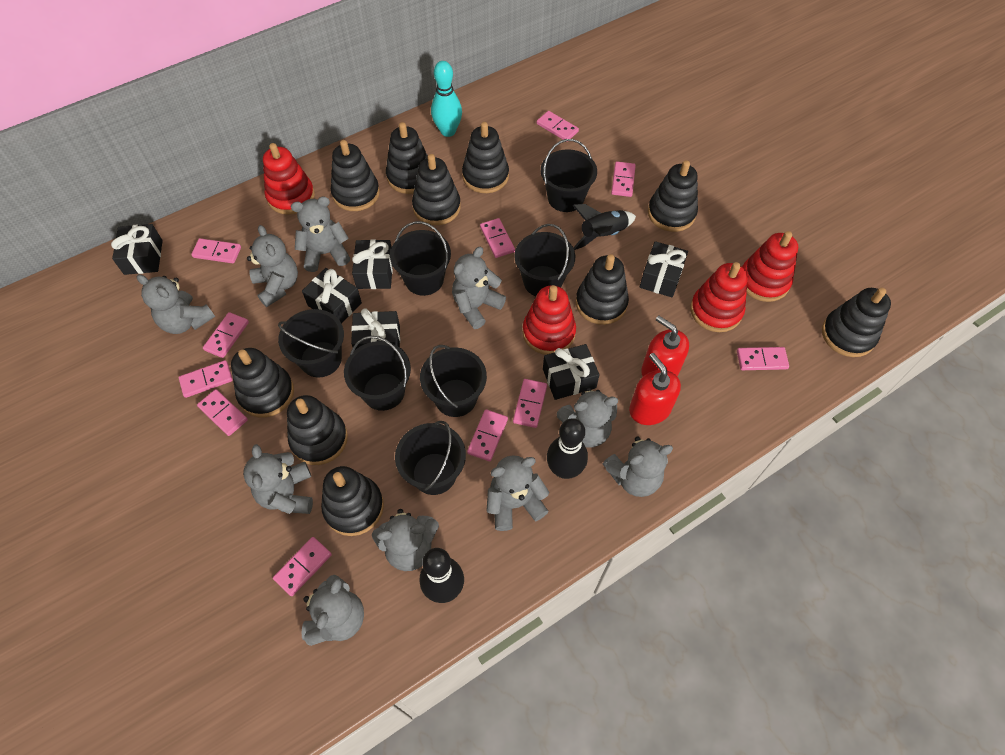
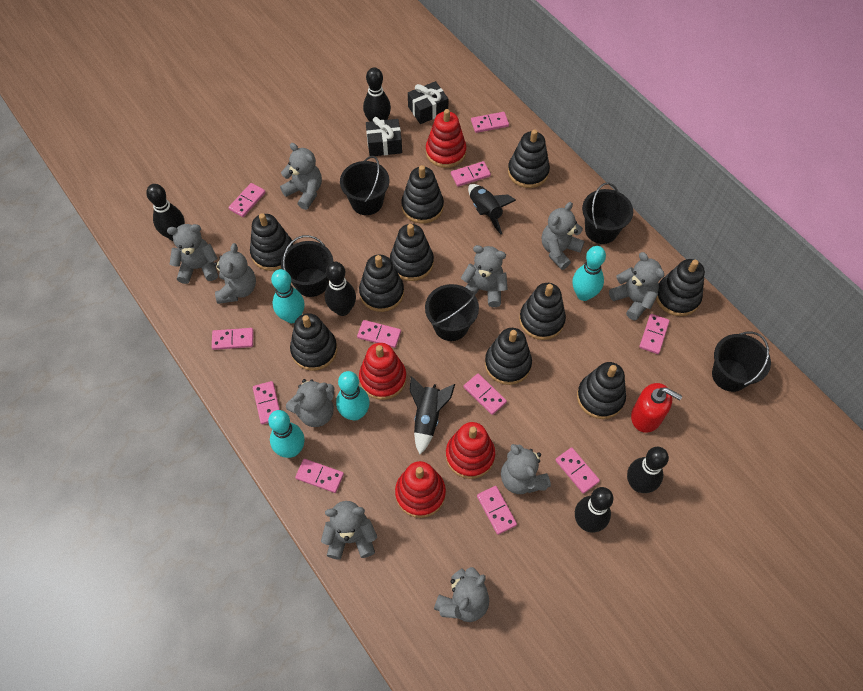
black bowling pin: 2 -> 5
black bucket: 7 -> 5
black gift: 6 -> 2
black rocket: 1 -> 2
red soap dispenser: 2 -> 1
turquoise bowling pin: 1 -> 4

